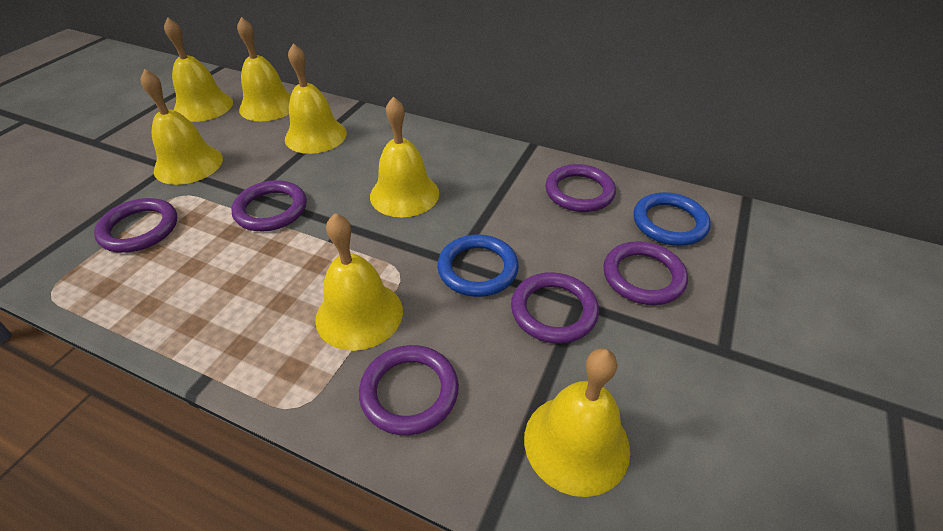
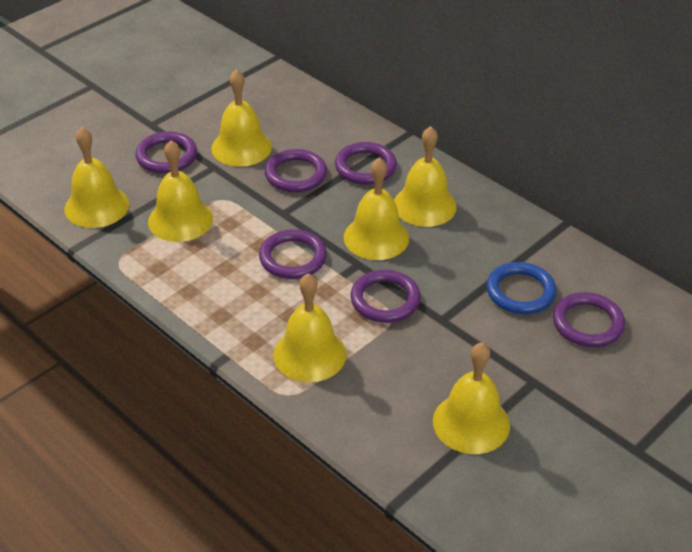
blue ring: 2 -> 1

